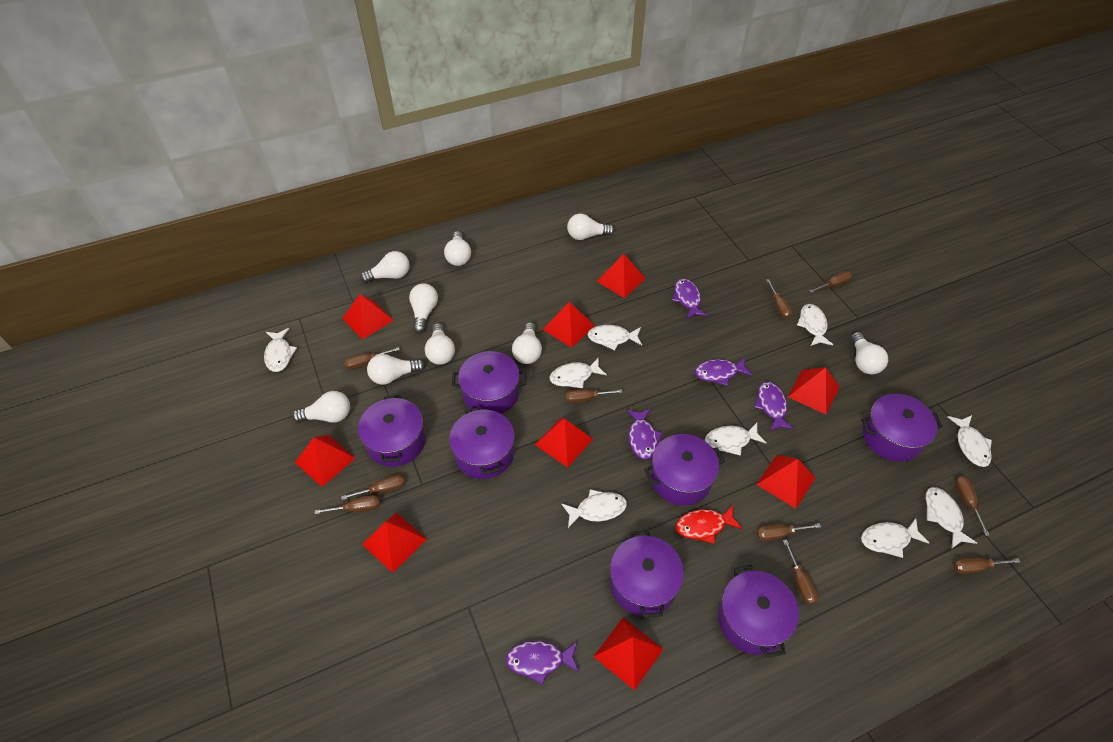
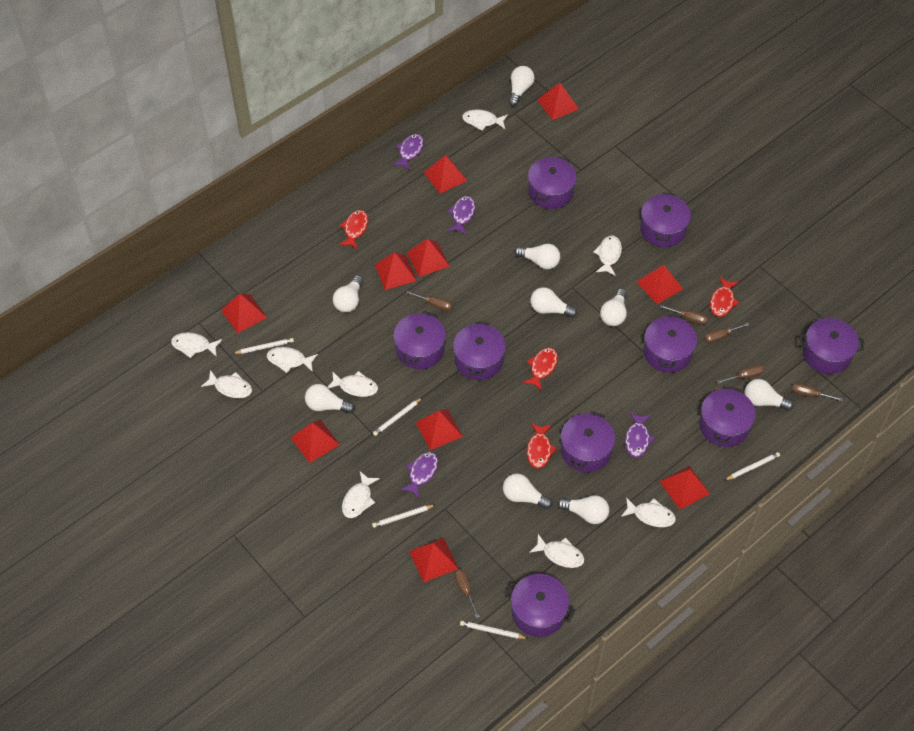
brown screwdriver: 10 -> 6
purple fish: 5 -> 4
purple pot: 7 -> 9
red fish: 1 -> 4
red pyramid: 9 -> 10
white pencil: 0 -> 5

